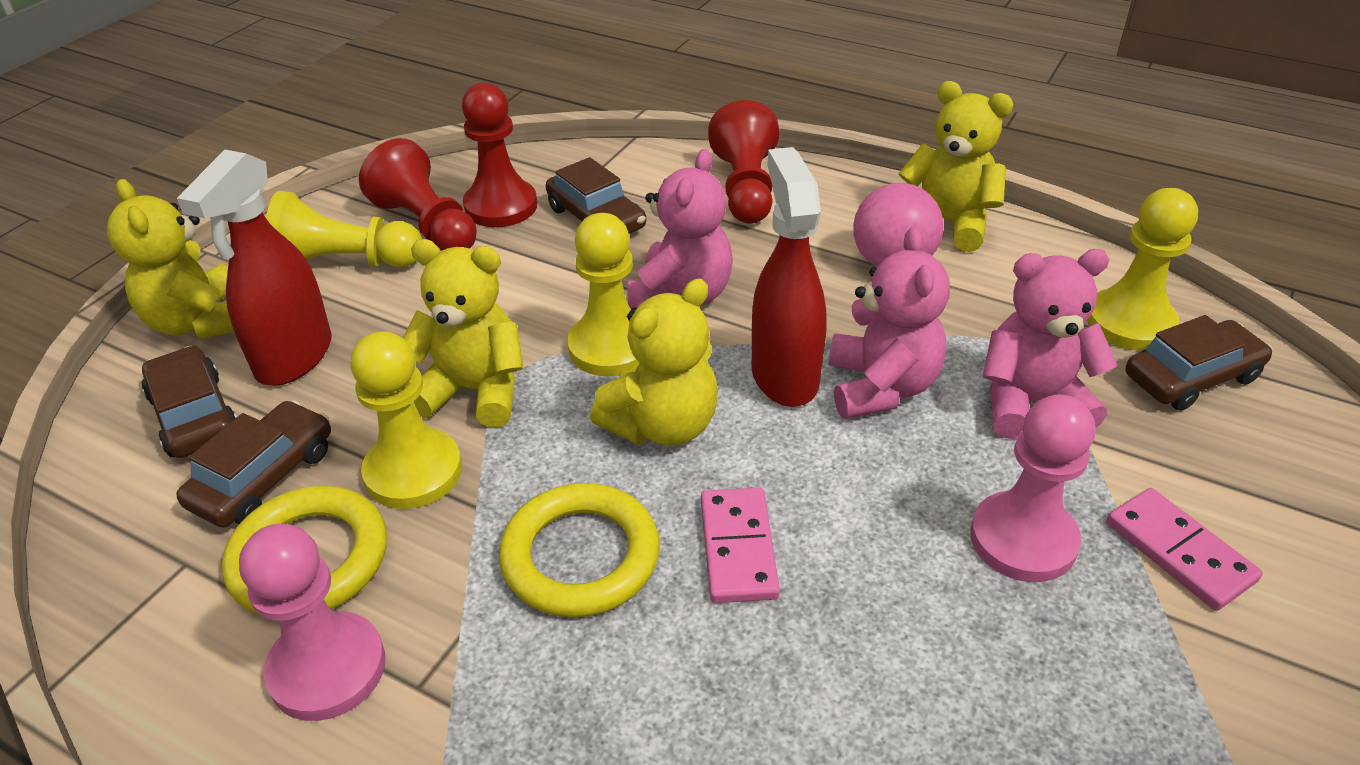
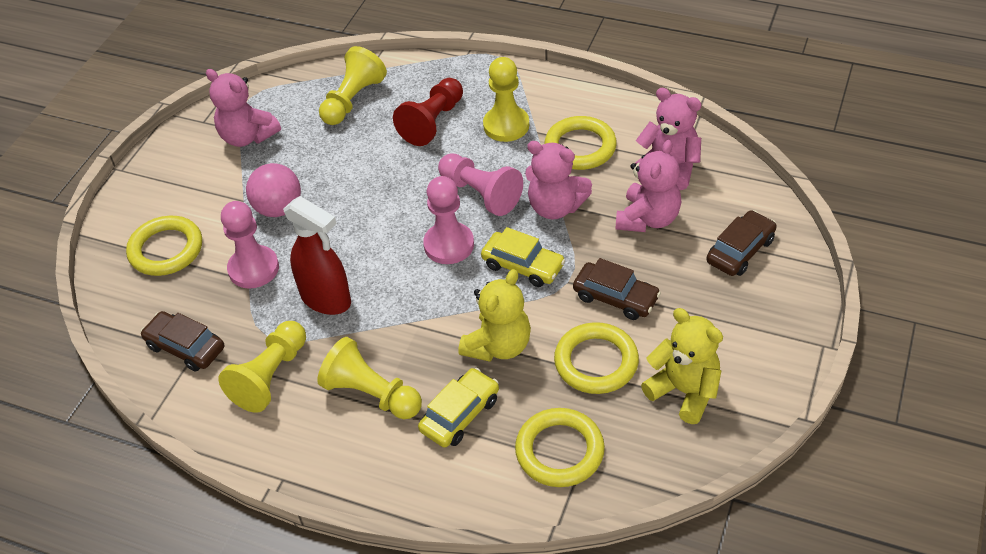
brown car: 4 -> 3
pink domino: 2 -> 0
pink pawn: 2 -> 3
pink teddy bear: 3 -> 4
red pawn: 3 -> 1
red spray bottle: 2 -> 1
yellow car: 0 -> 2
yellow ring: 2 -> 4
yellow teddy bear: 4 -> 2

